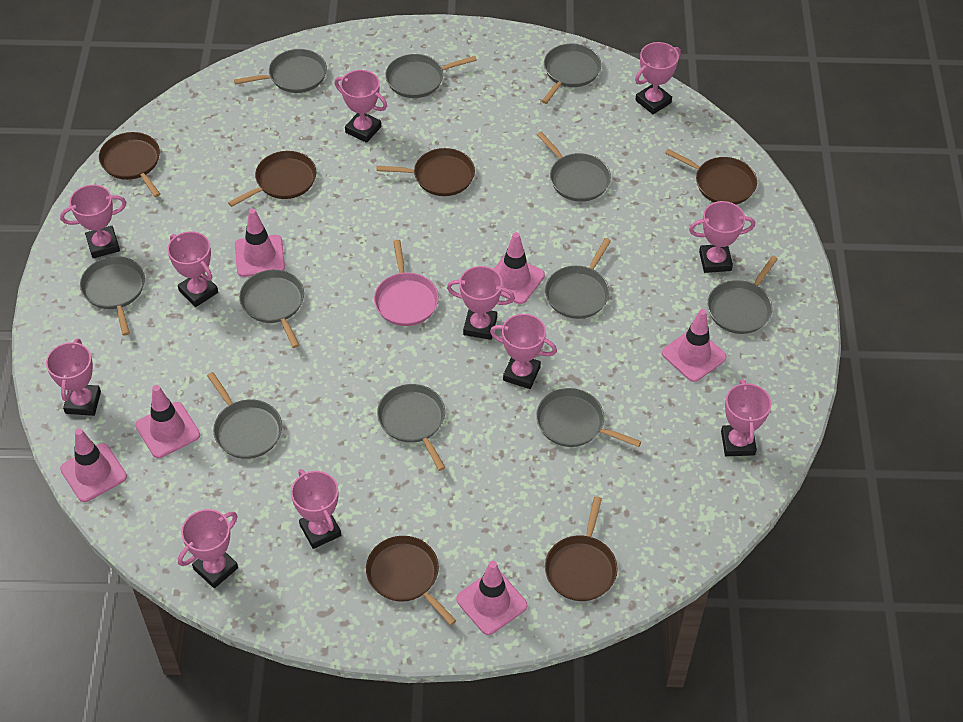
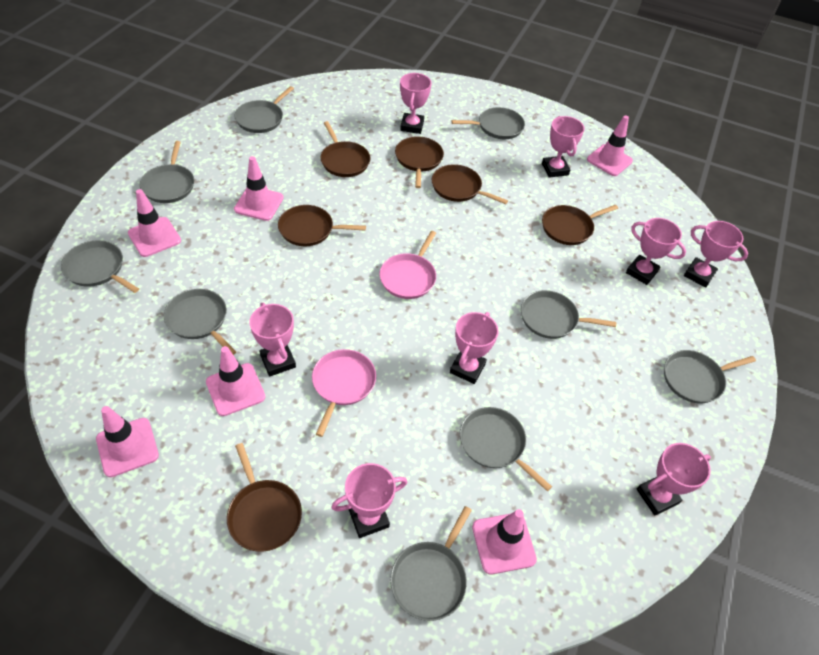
grey pan: 11 -> 9
pink pan: 1 -> 2
pink trophy: 11 -> 8

